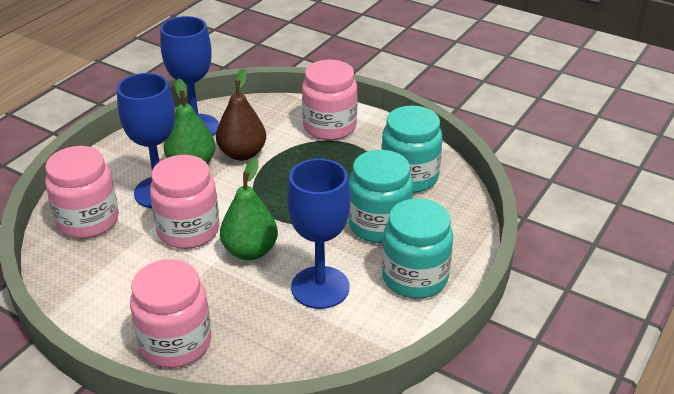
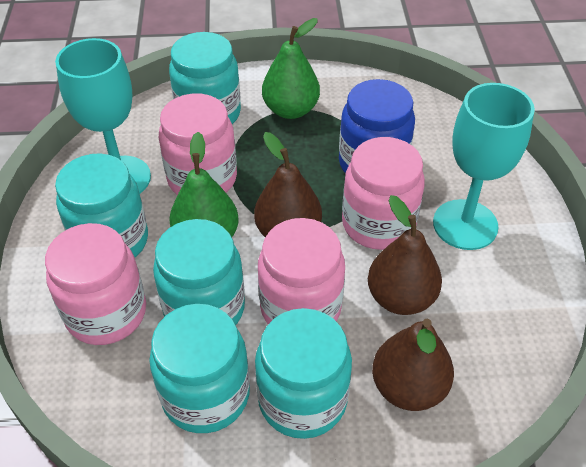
blue goblet: 3 -> 0
blue jar: 0 -> 1
brown pear: 1 -> 3
turquoise goblet: 0 -> 2
turquoise jar: 3 -> 5

